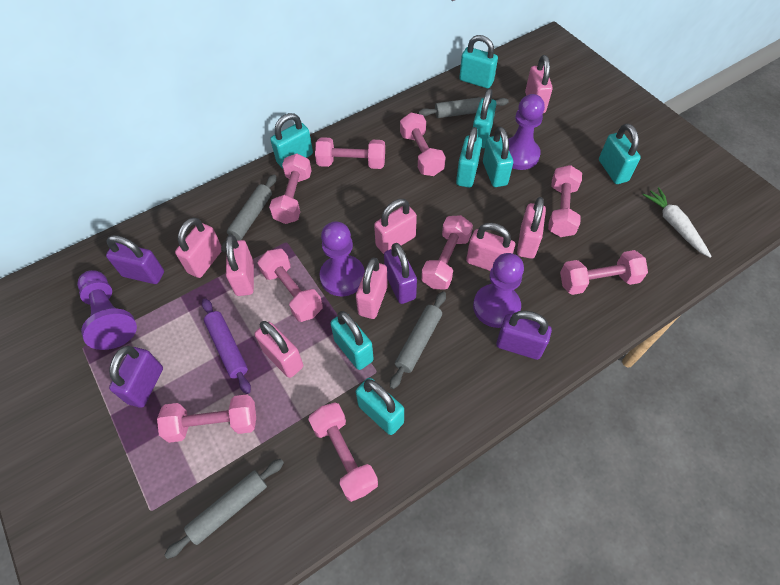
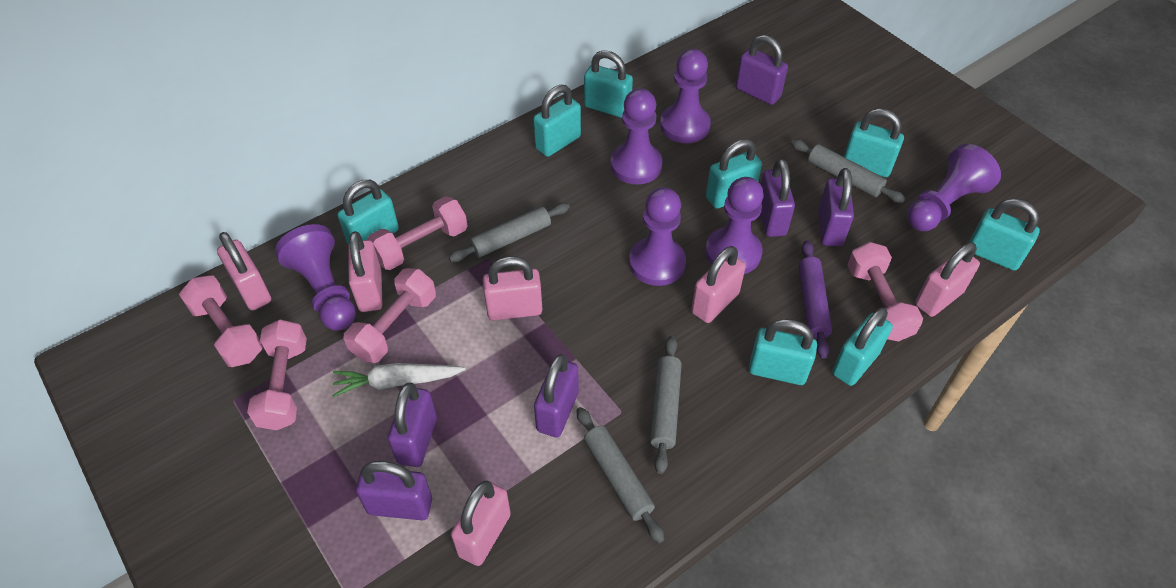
pink dumbbell: 9 -> 5
pink padlock: 8 -> 6
purple padlock: 4 -> 6
purple pawn: 4 -> 6

